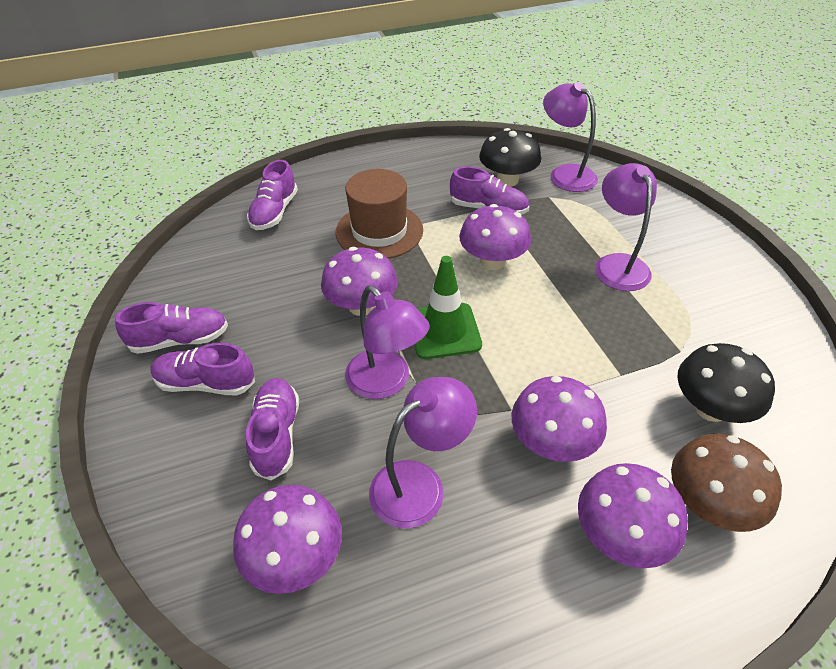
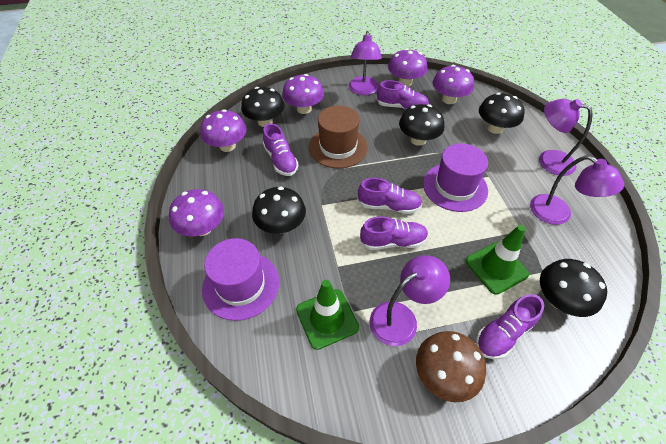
black mushroom: 2 -> 5
green traffic cone: 1 -> 2
purple hat: 0 -> 2

